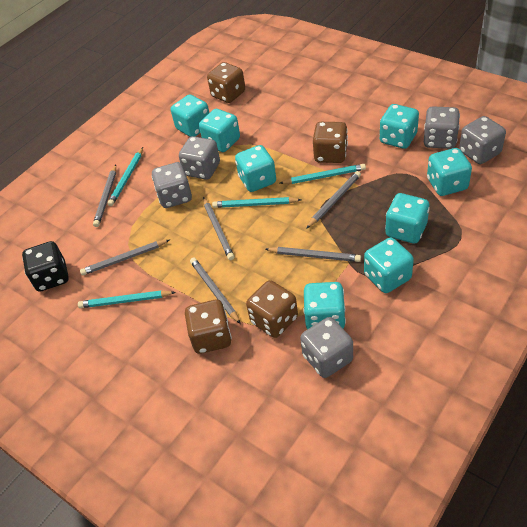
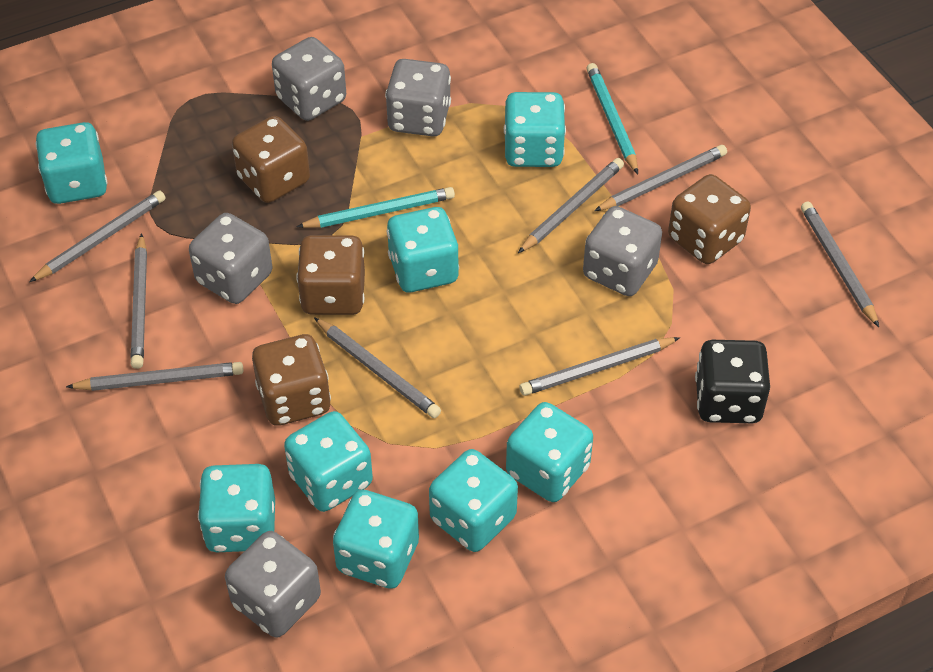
grey pencil: 6 -> 8
turquoise pencil: 4 -> 2

